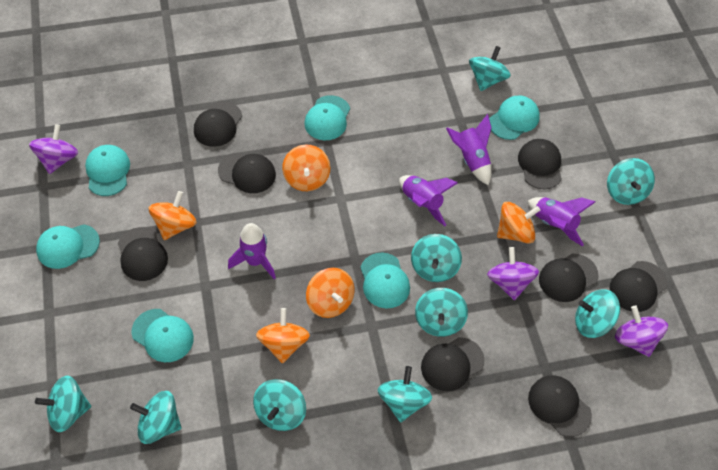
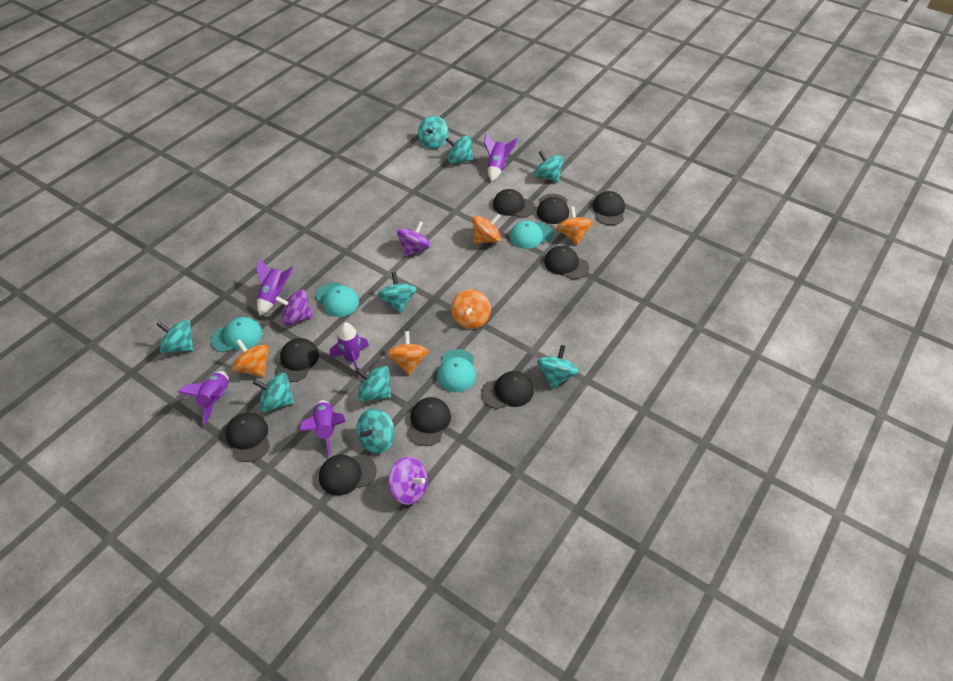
black cap: 8 -> 9
purple rocket: 4 -> 5
turquoise cap: 6 -> 4

